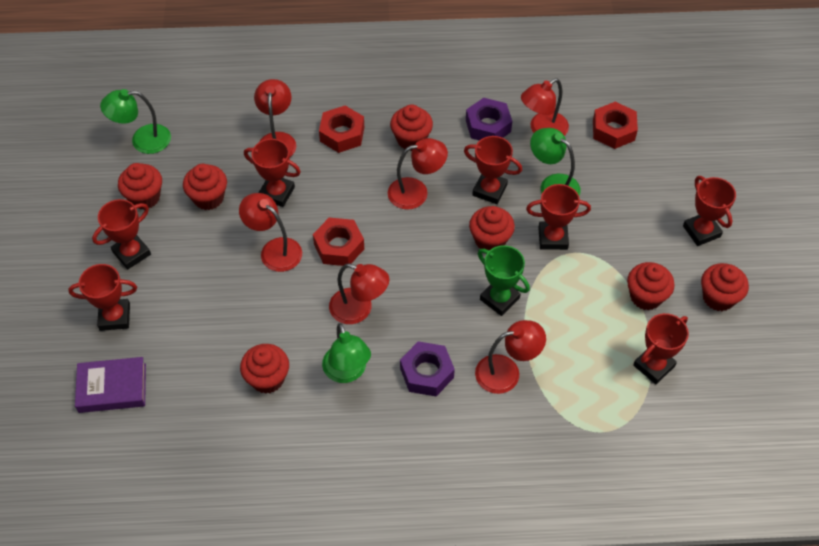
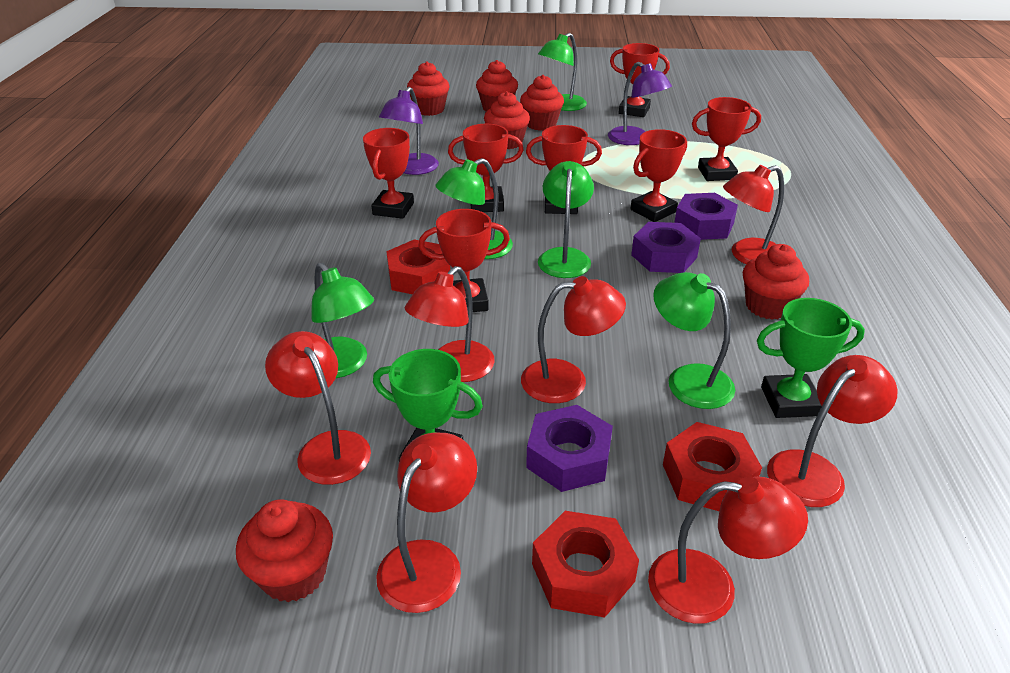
green lamp: 3 -> 5
green trophy: 1 -> 2
purple book: 1 -> 0
purple lamp: 0 -> 2
purple nut: 2 -> 3
red cupcake: 7 -> 6
red lamp: 6 -> 7

